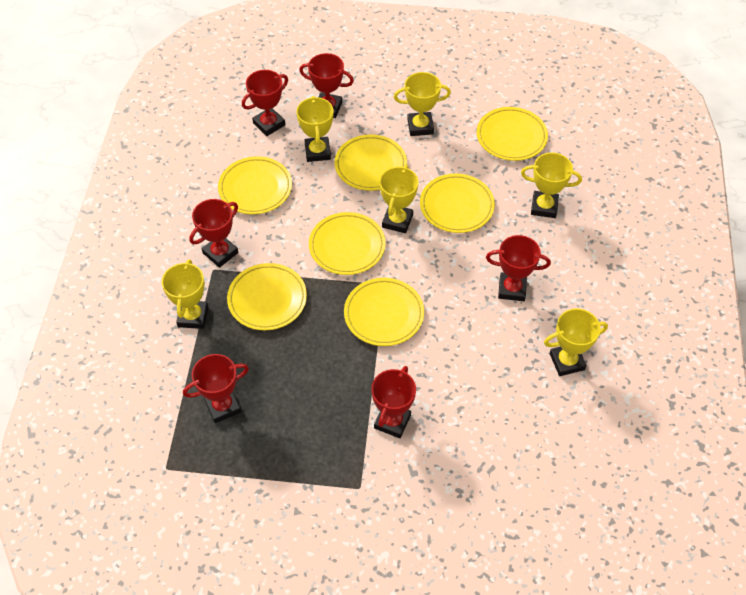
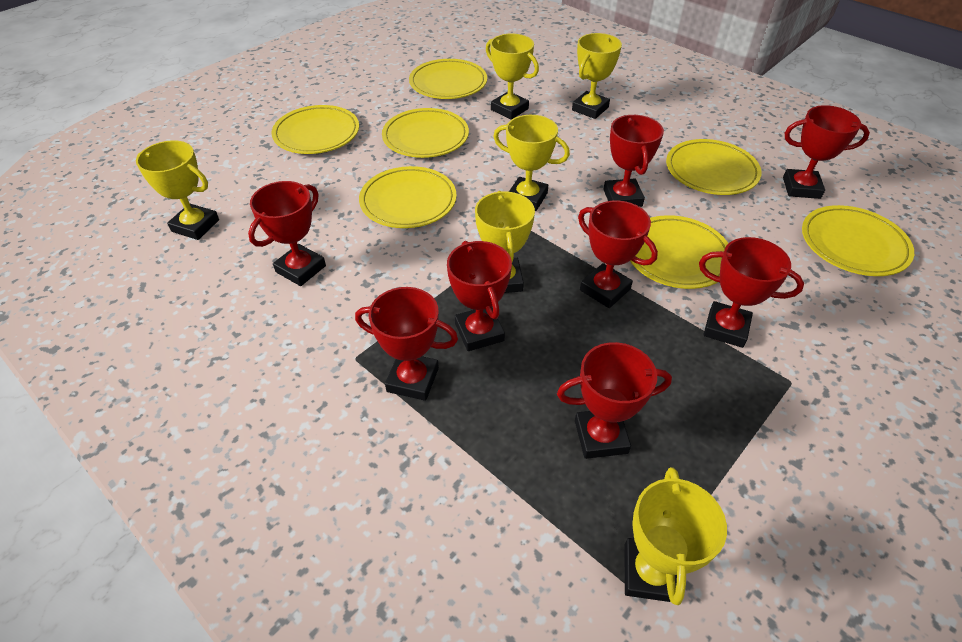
red trophy: 6 -> 8

